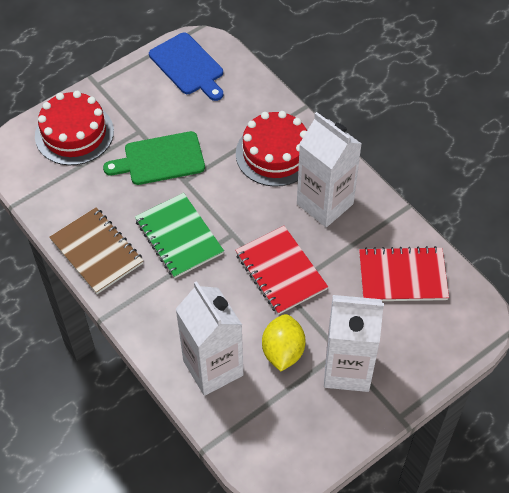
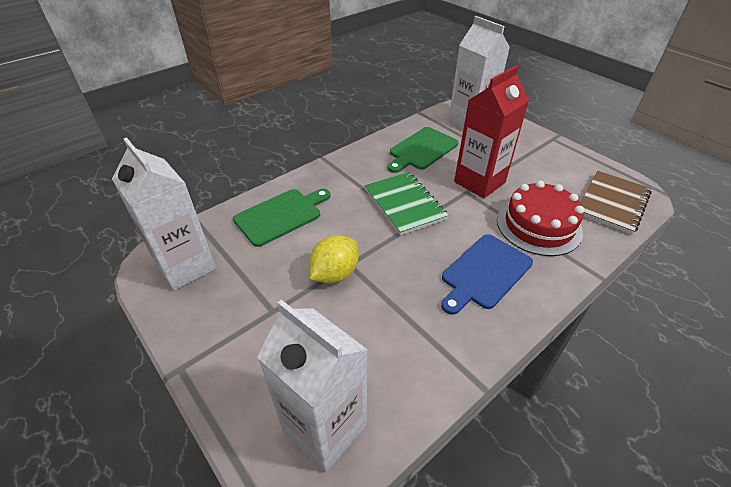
green cutting board: 1 -> 2
red cake: 2 -> 1
red carton: 0 -> 1
red notebook: 2 -> 0

